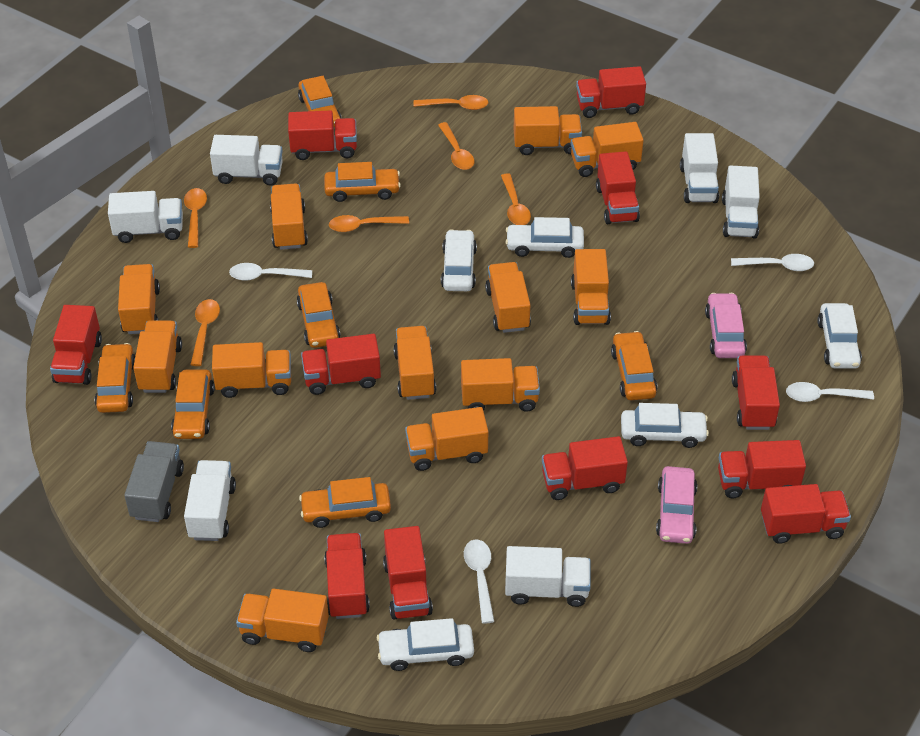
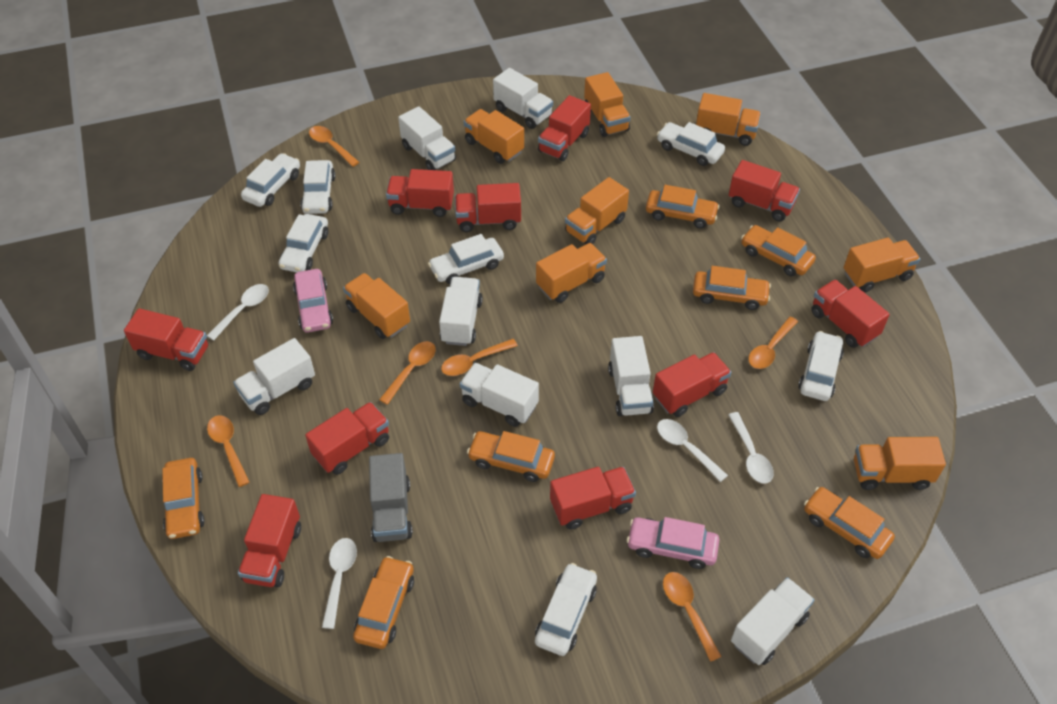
orange truck: 12 -> 8
red truck: 11 -> 10
white car: 5 -> 7
white truck: 6 -> 7

